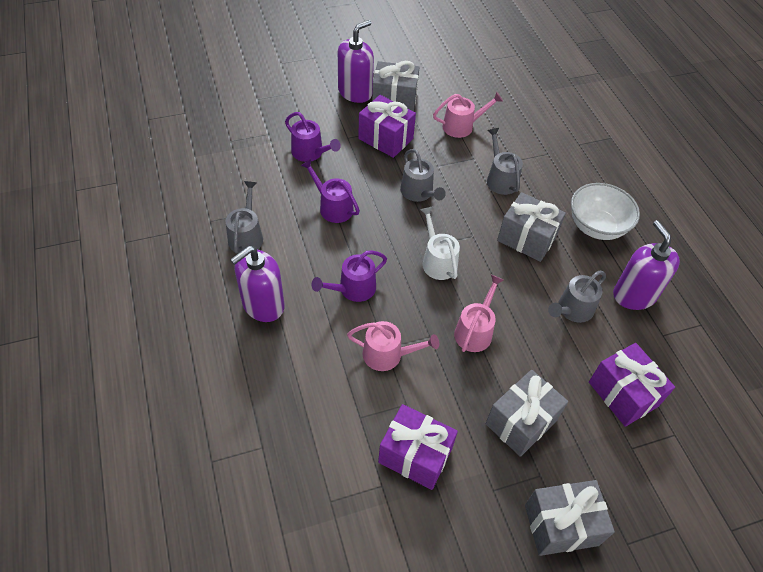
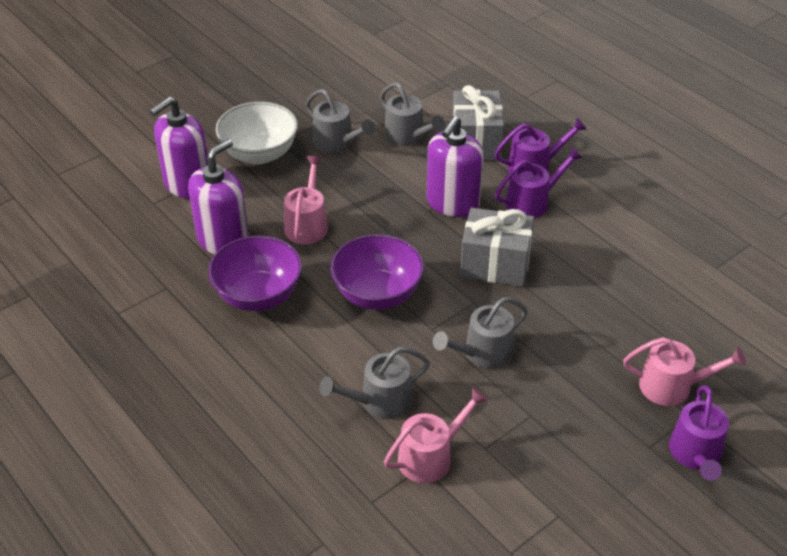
grey gift: 4 -> 2
purple bowl: 0 -> 2
purple gift: 3 -> 0
white watering can: 1 -> 0

